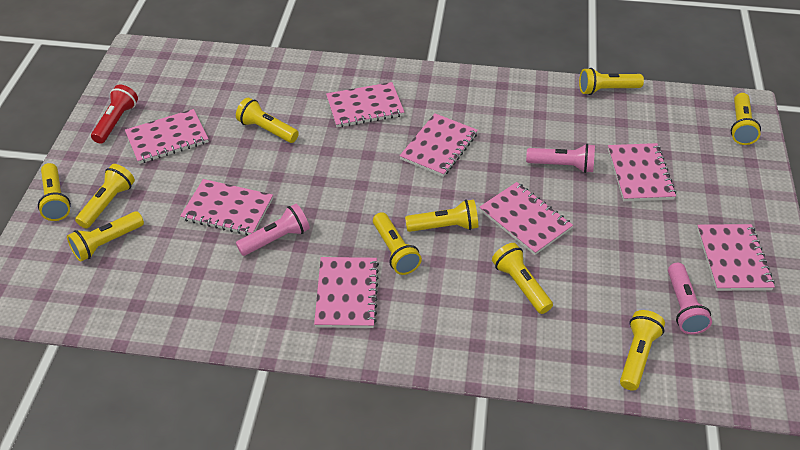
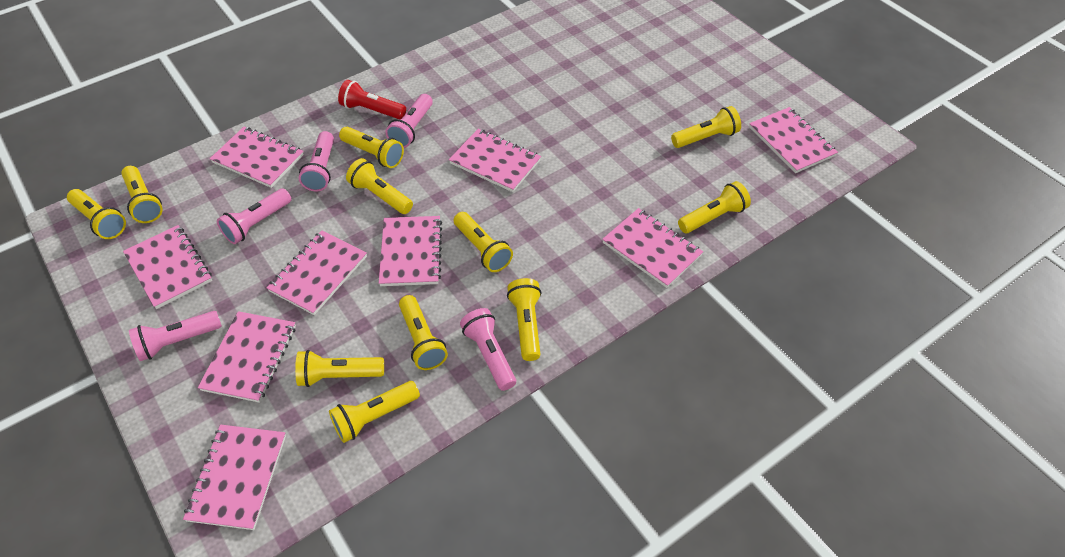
pink flashlight: 3 -> 5
pink notebook: 8 -> 9
yellow flashlight: 10 -> 11

